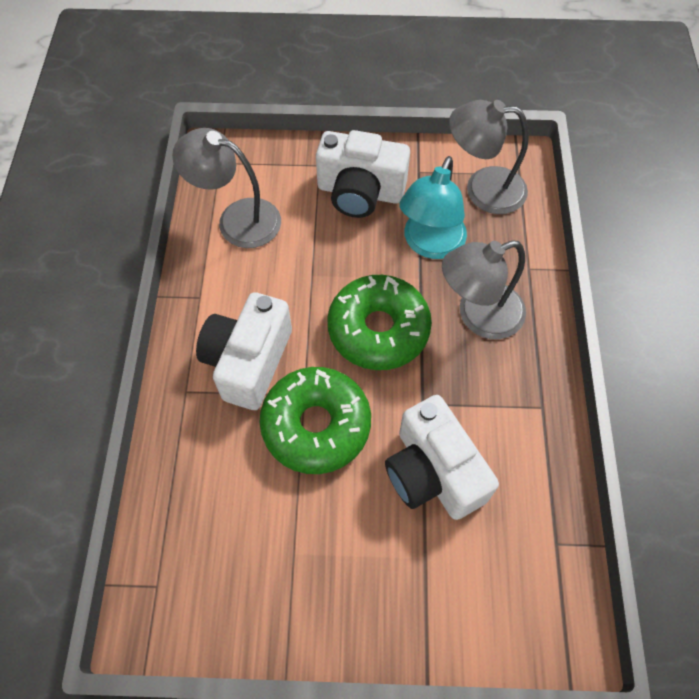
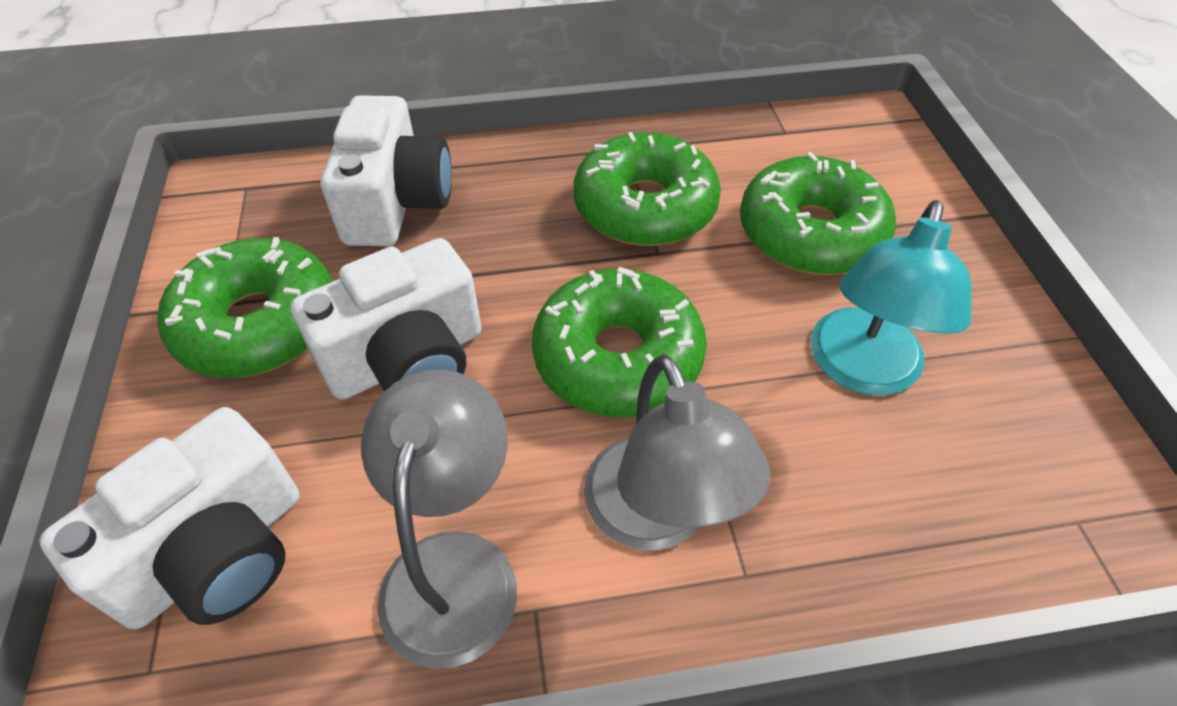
green donut: 2 -> 4
grey lamp: 3 -> 2

